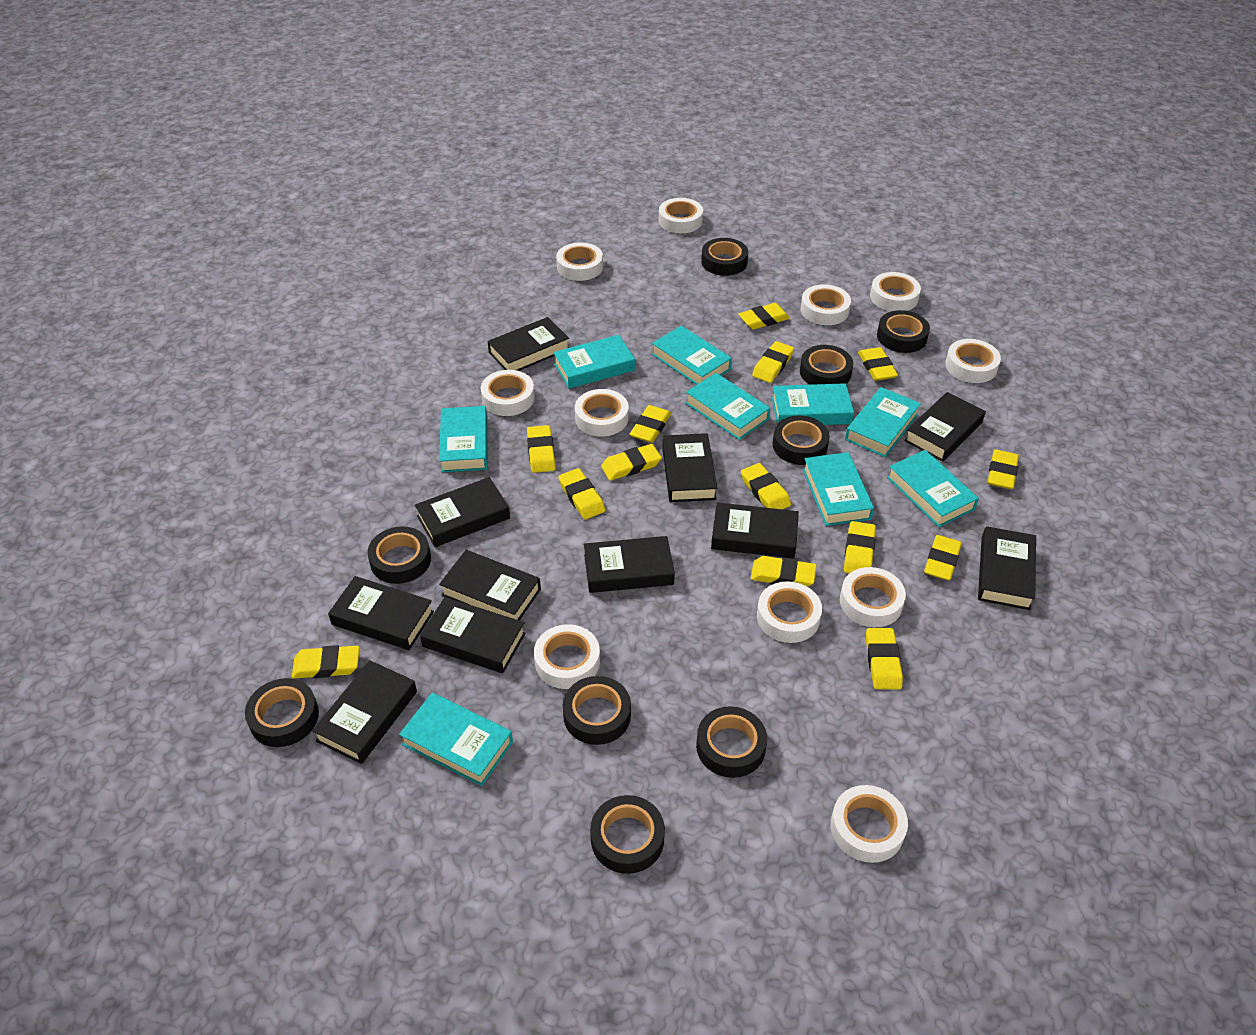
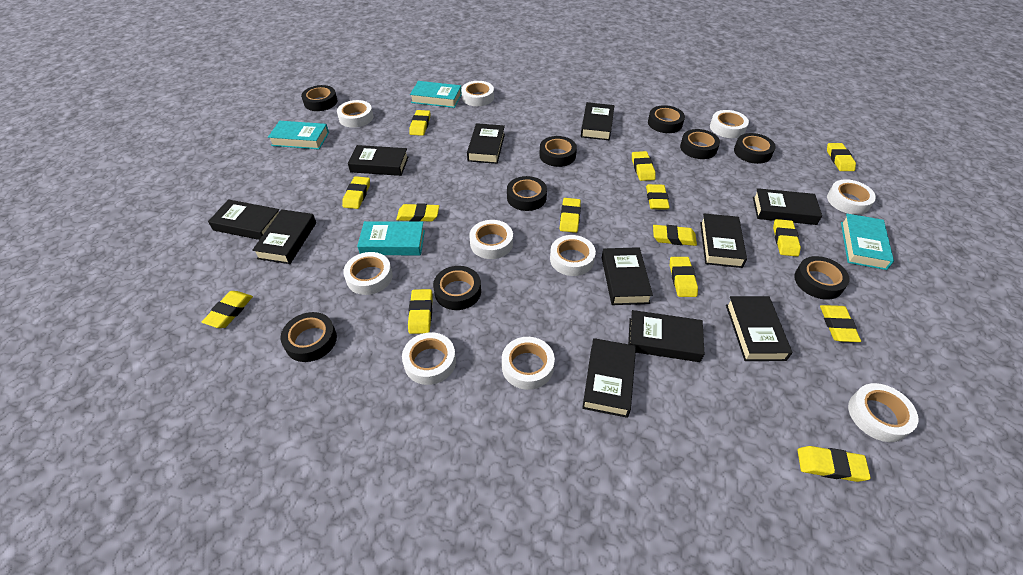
turquoise book: 9 -> 4
white tape: 11 -> 10

